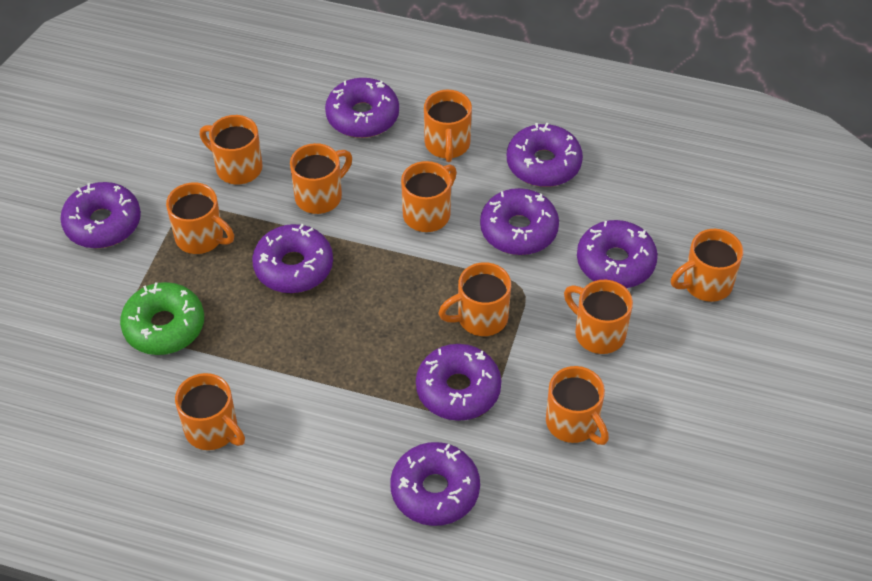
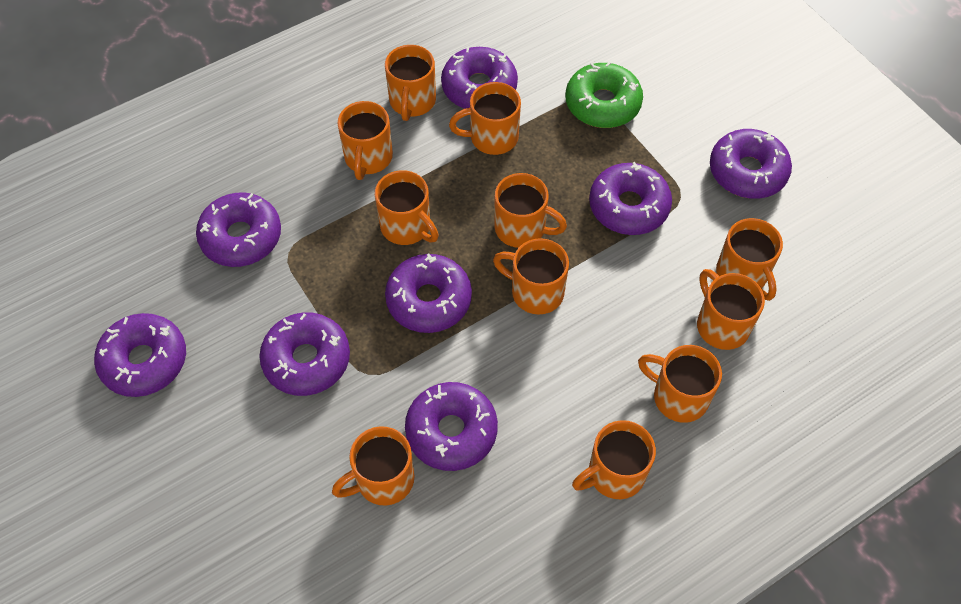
orange mug: 10 -> 11

